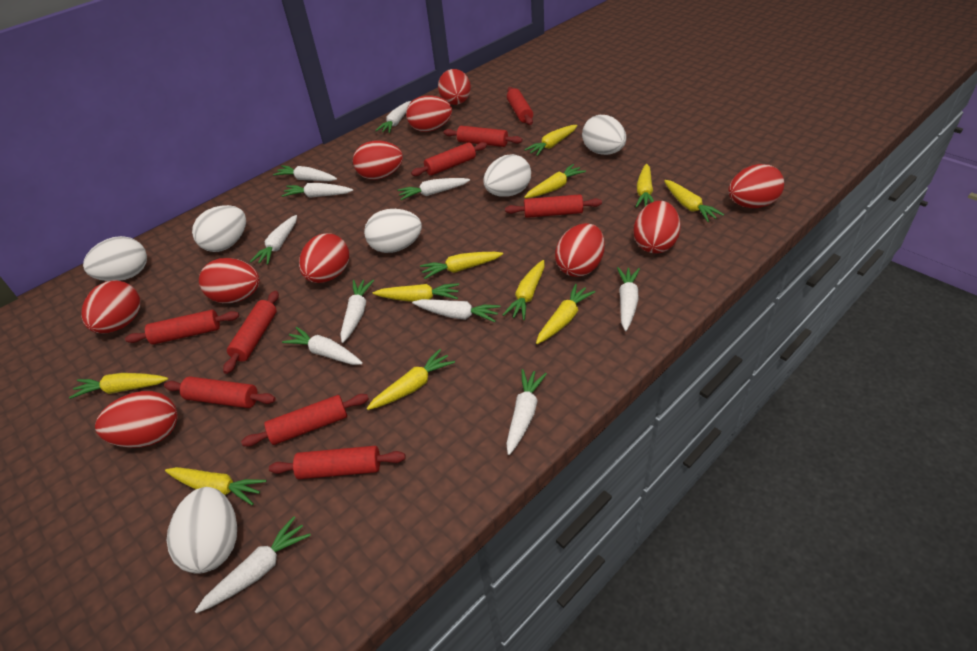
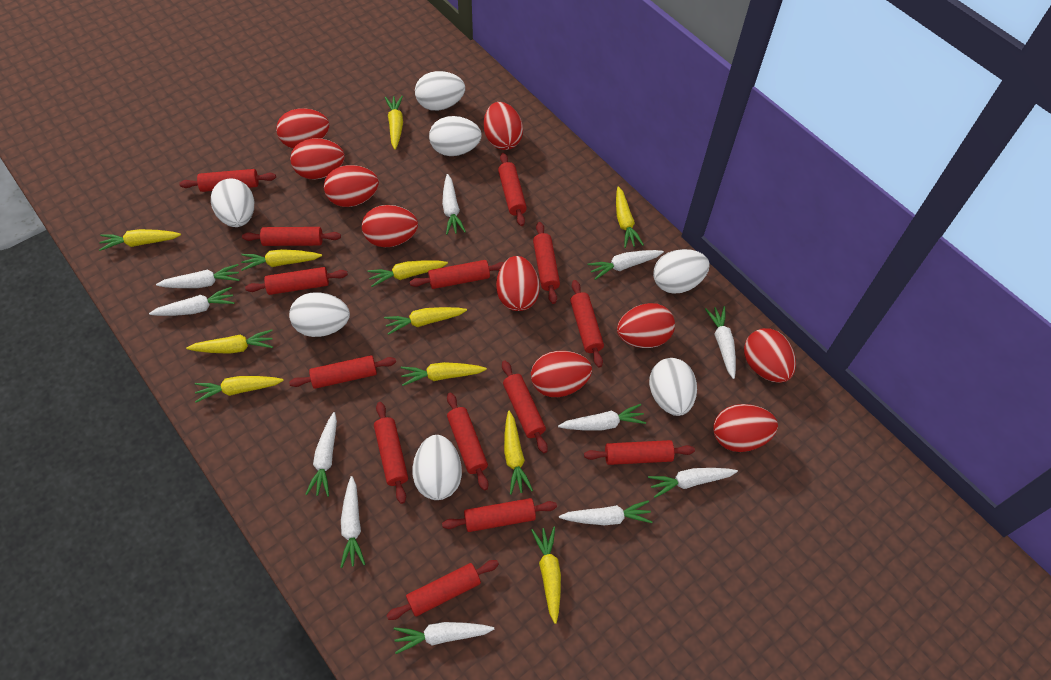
red rolling pin: 9 -> 14
white egg: 6 -> 7

